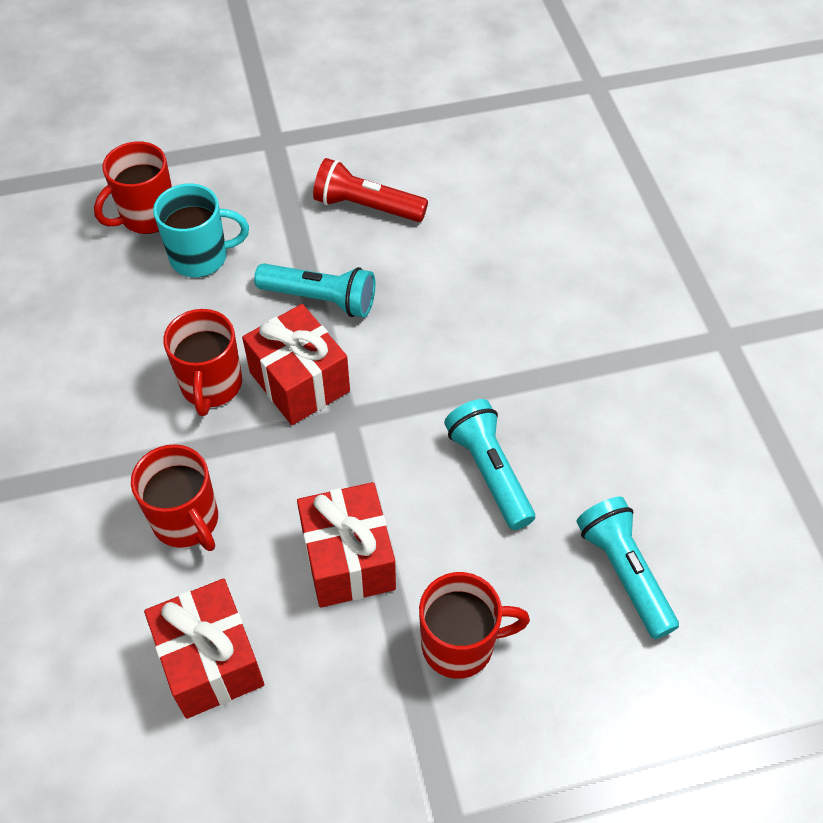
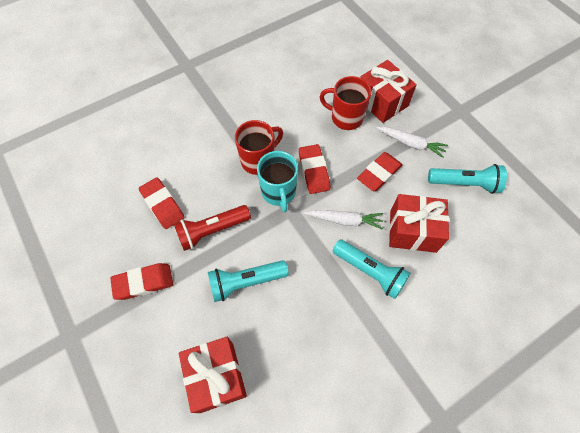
red eraser: 0 -> 4
red mug: 4 -> 2
white carrot: 0 -> 2

